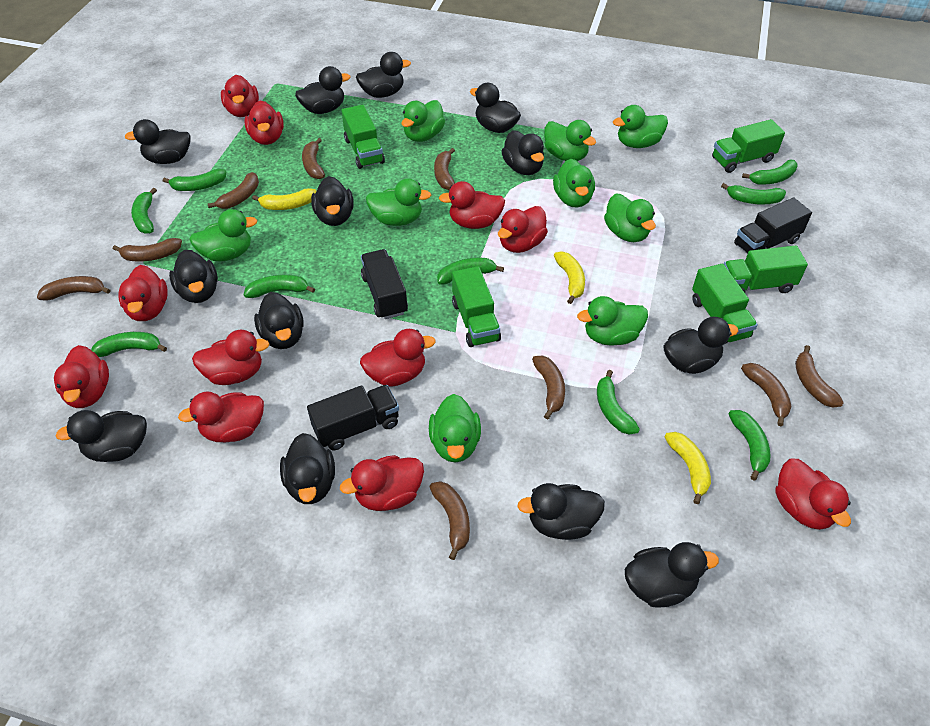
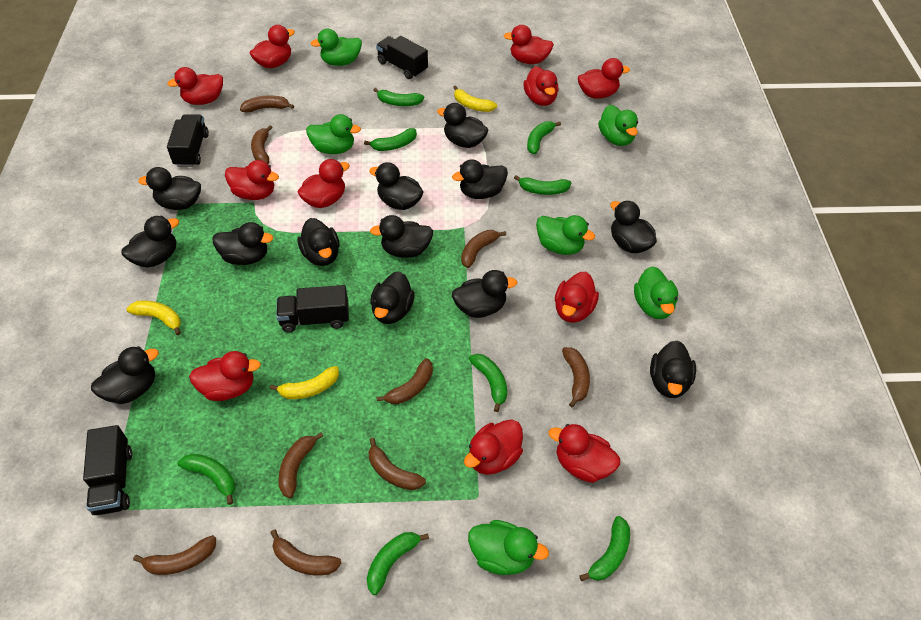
black truck: 3 -> 4
green banana: 9 -> 8
green duck: 9 -> 6
green truck: 5 -> 0

